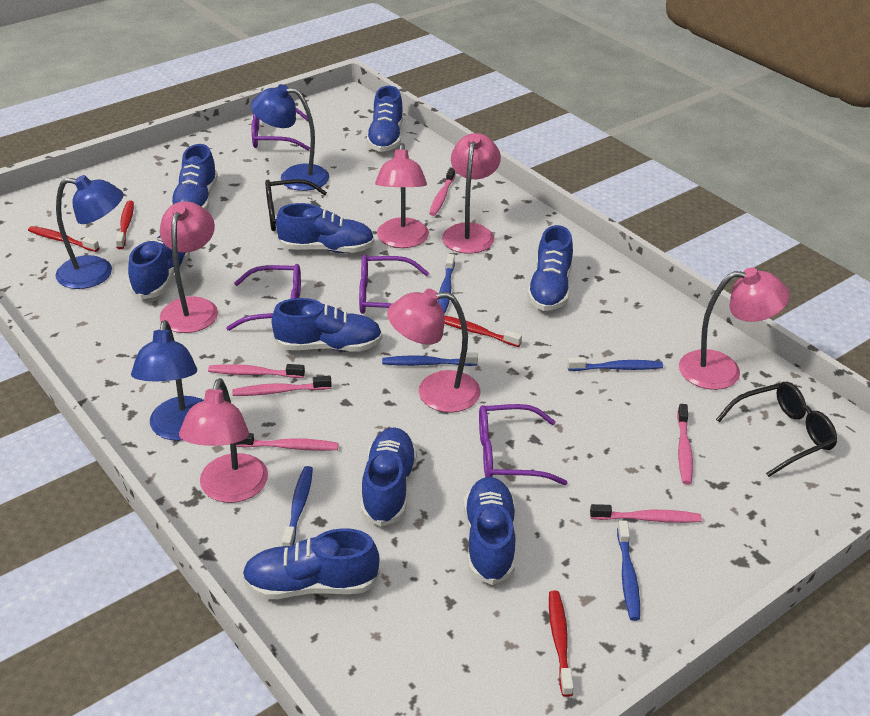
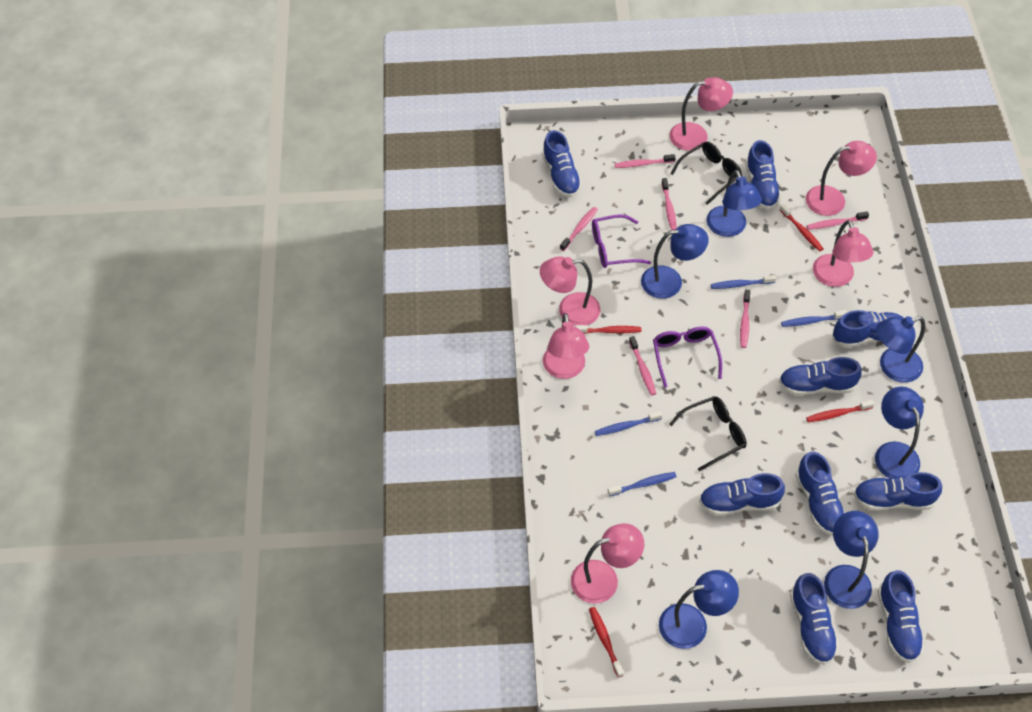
blue lamp: 3 -> 6
blue toothbrush: 5 -> 4
purple glasses: 4 -> 2

